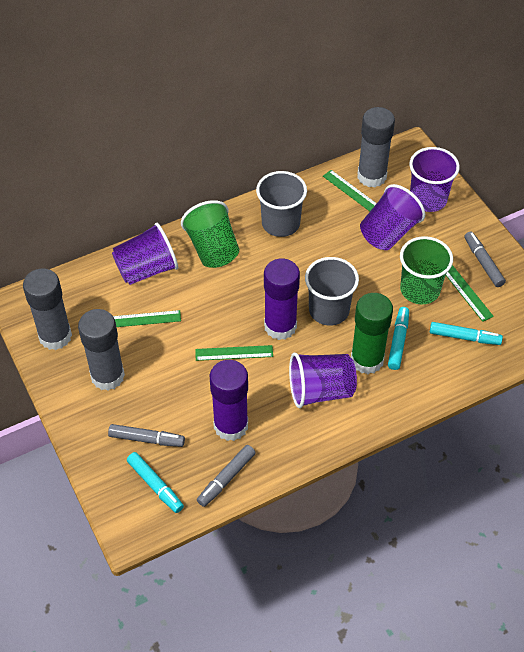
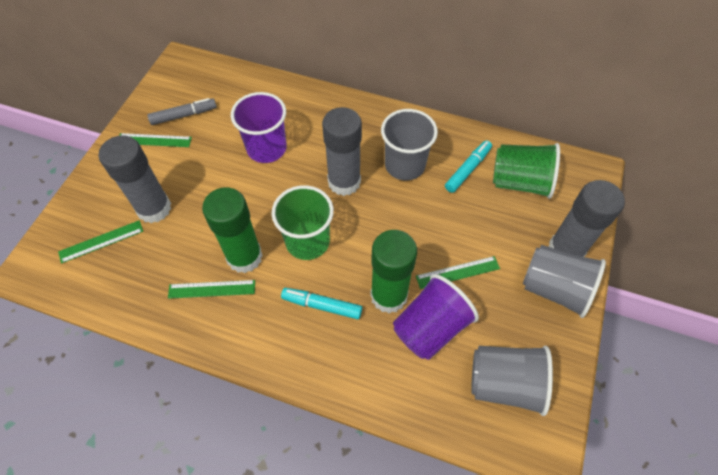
green glue stick: 1 -> 2
grey cup: 2 -> 3
grey marker: 3 -> 1
purple cup: 4 -> 2
purple glue stick: 2 -> 0
turquoise marker: 3 -> 2

